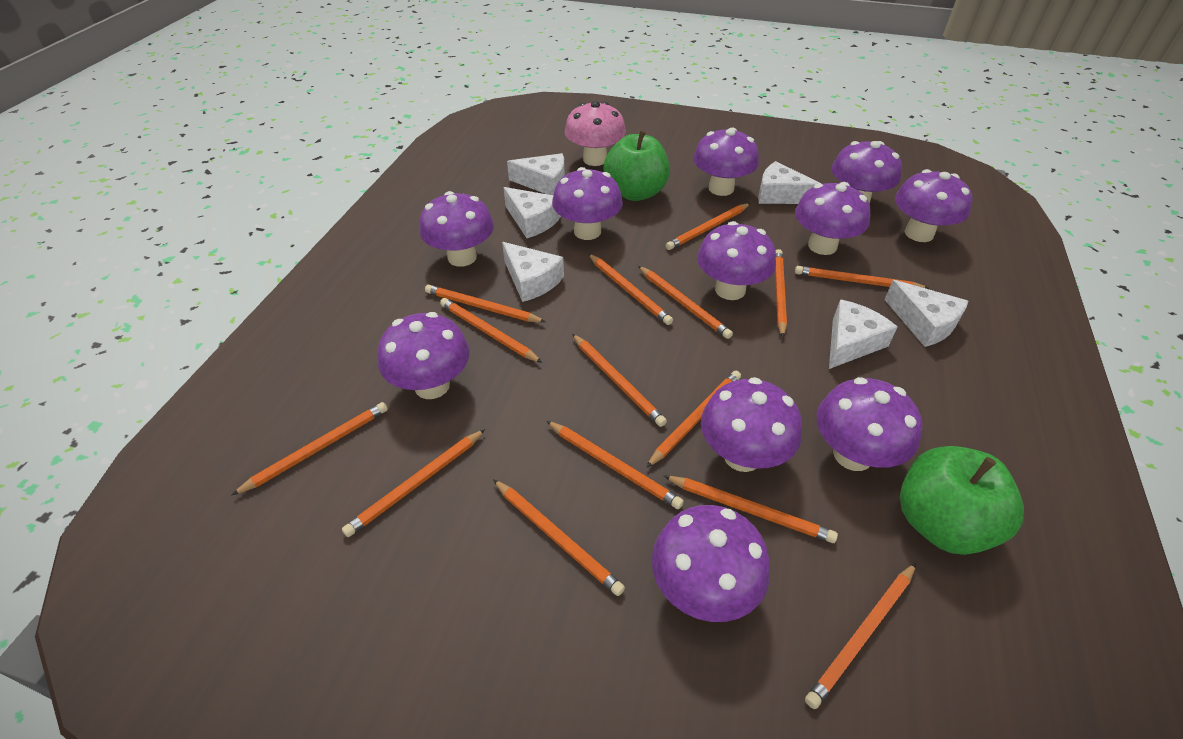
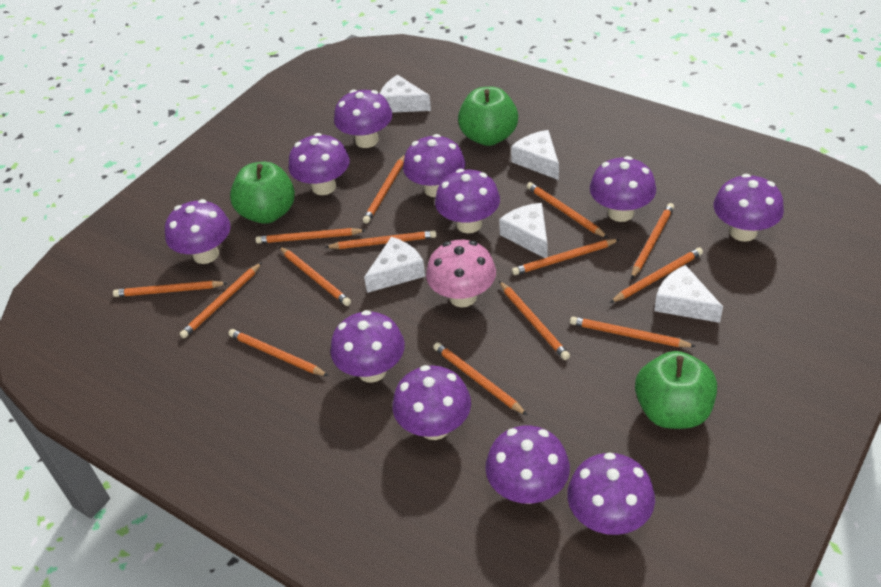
green apple: 2 -> 3
orange pencil: 15 -> 14
white cheese: 6 -> 5

